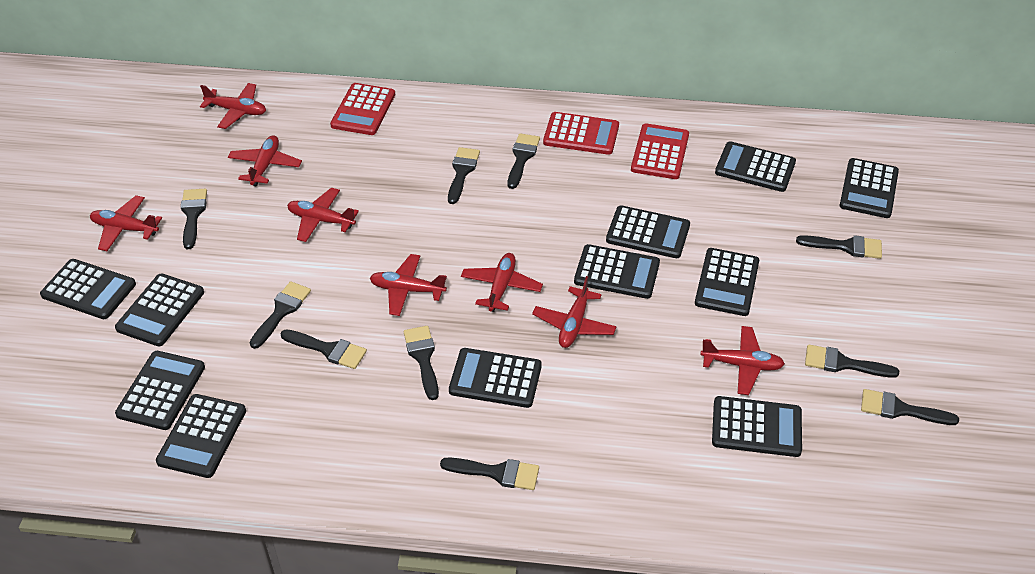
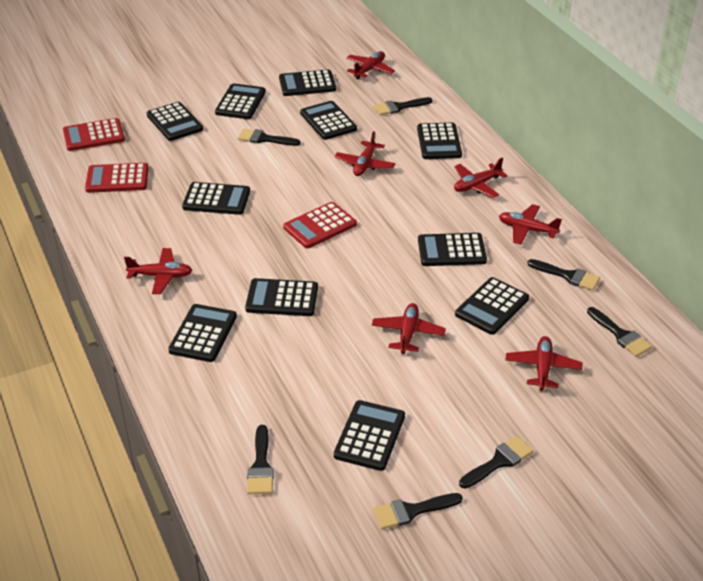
black brush: 10 -> 7
red plane: 8 -> 7

